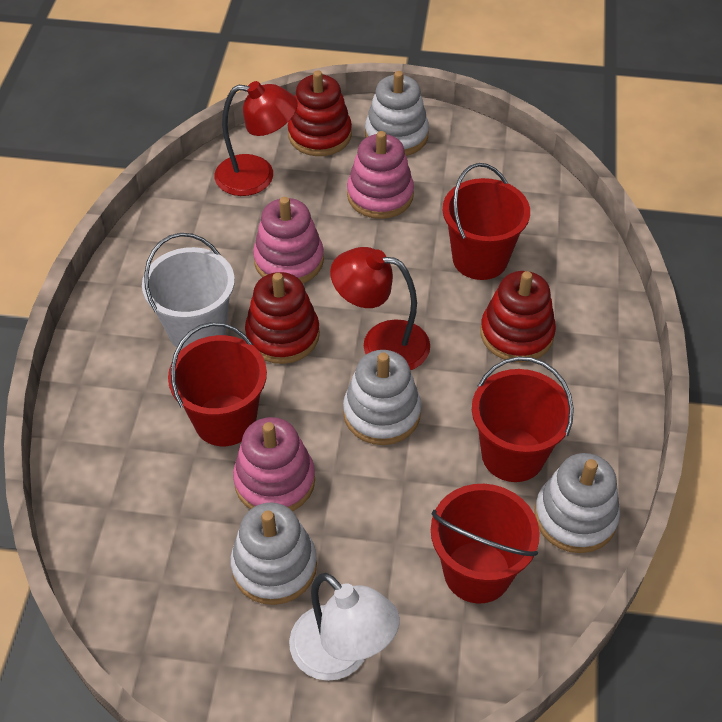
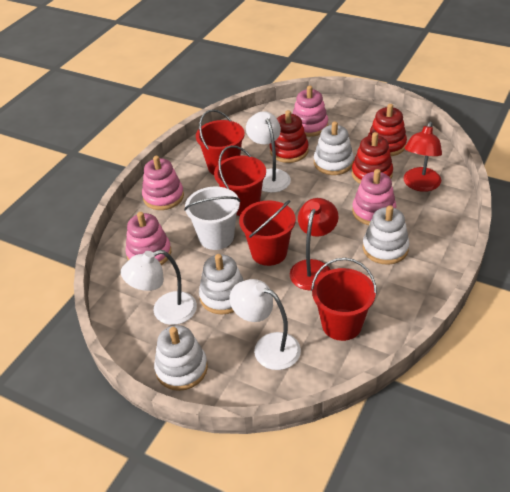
pink stacking toy: 3 -> 4
white lamp: 1 -> 3

